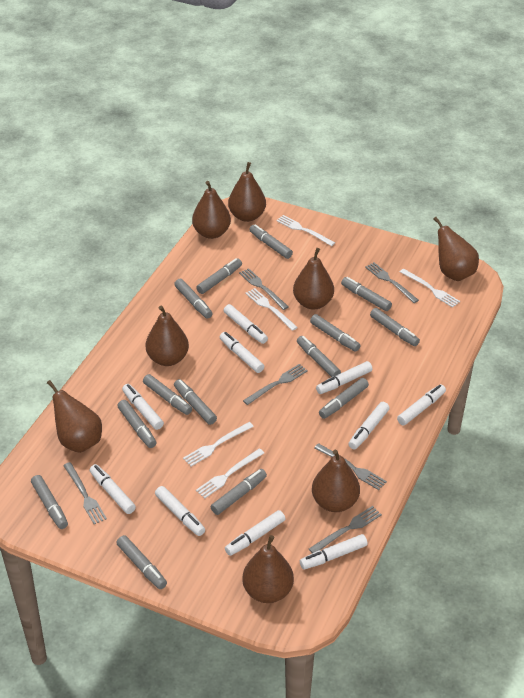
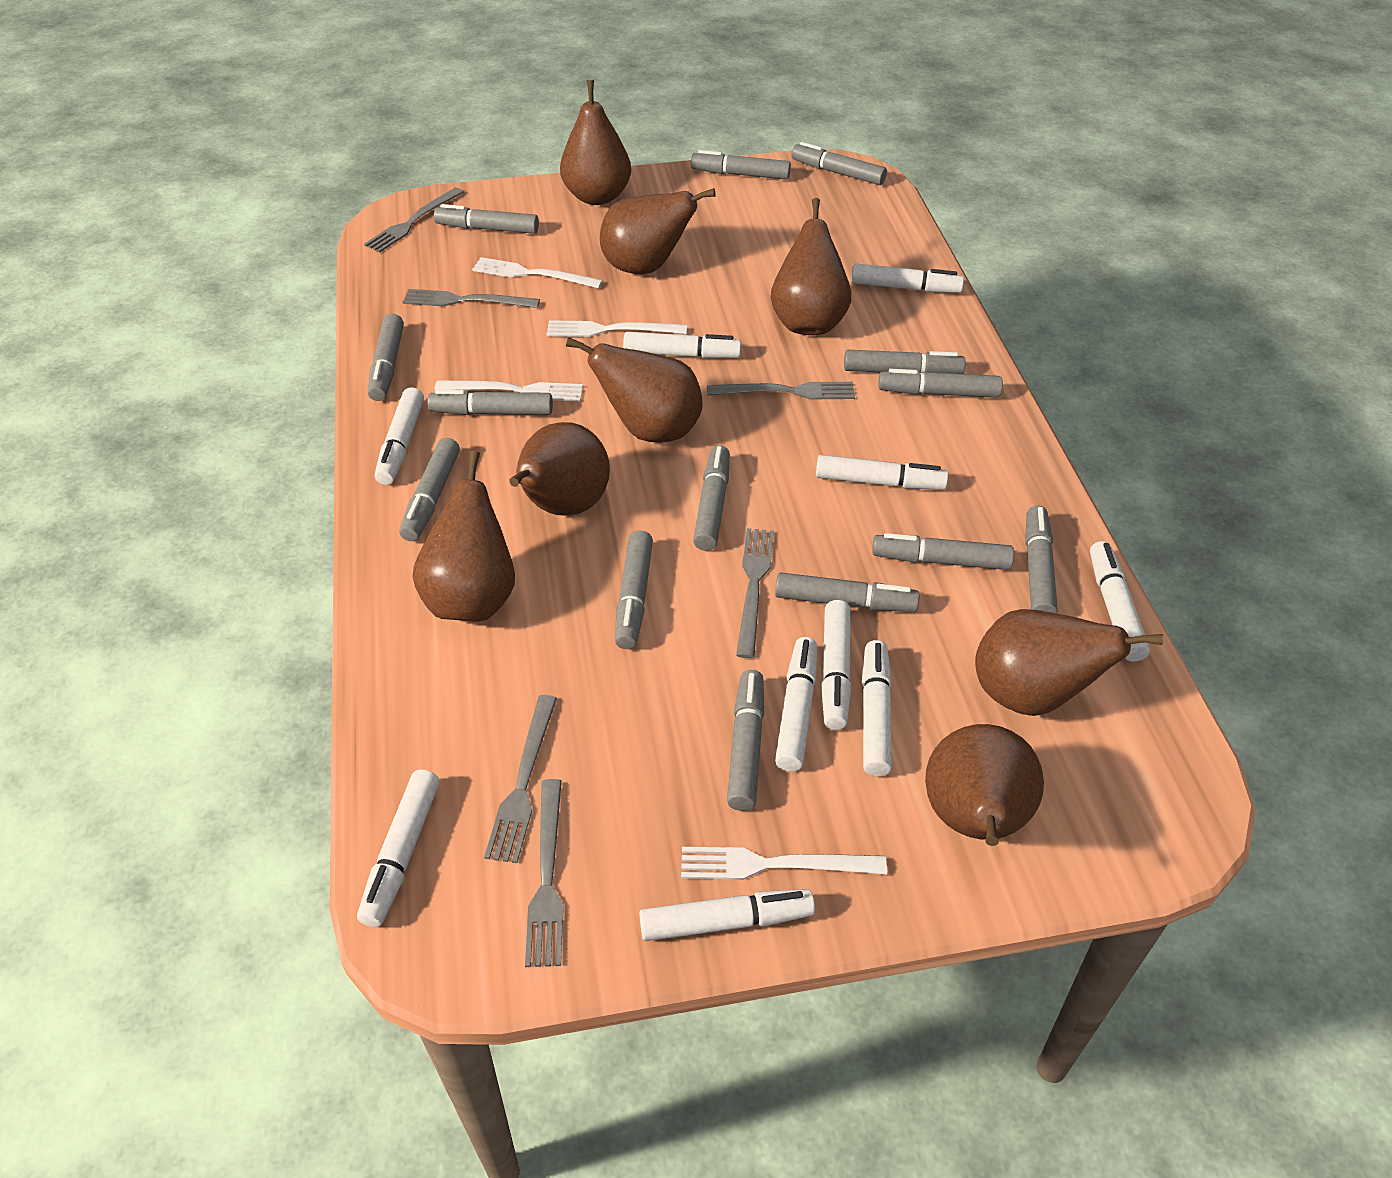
white fork: 5 -> 4

